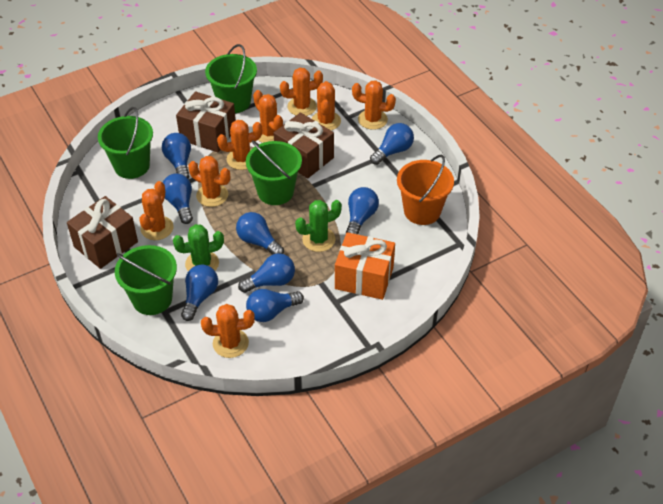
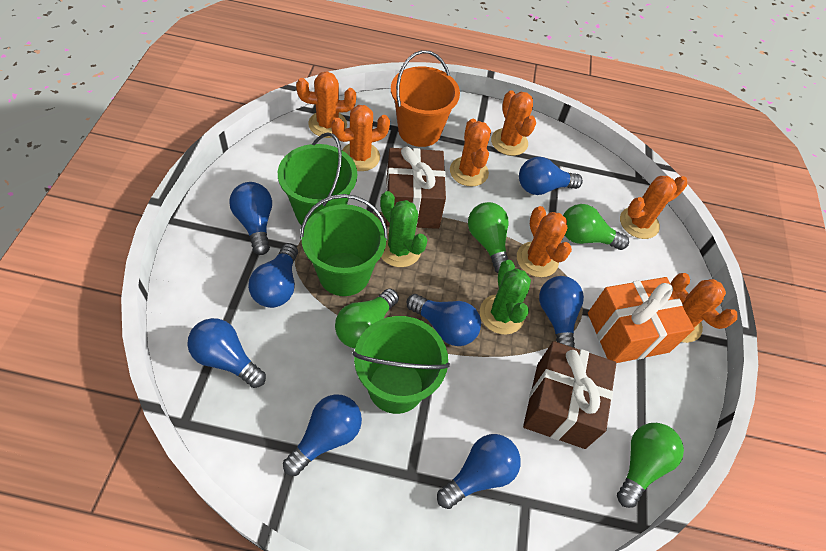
brown gift: 3 -> 2
green bucket: 4 -> 3
green light bulb: 0 -> 4
orange cactus: 8 -> 7

